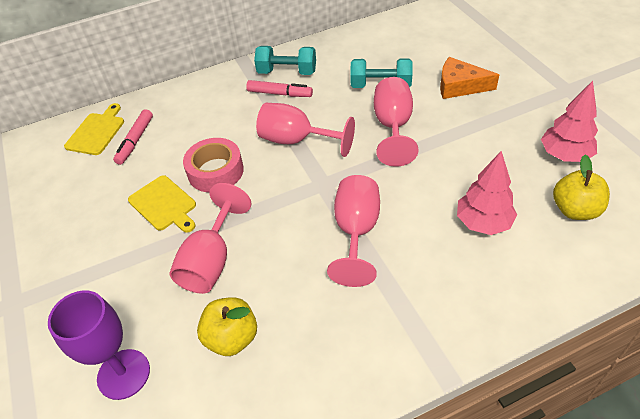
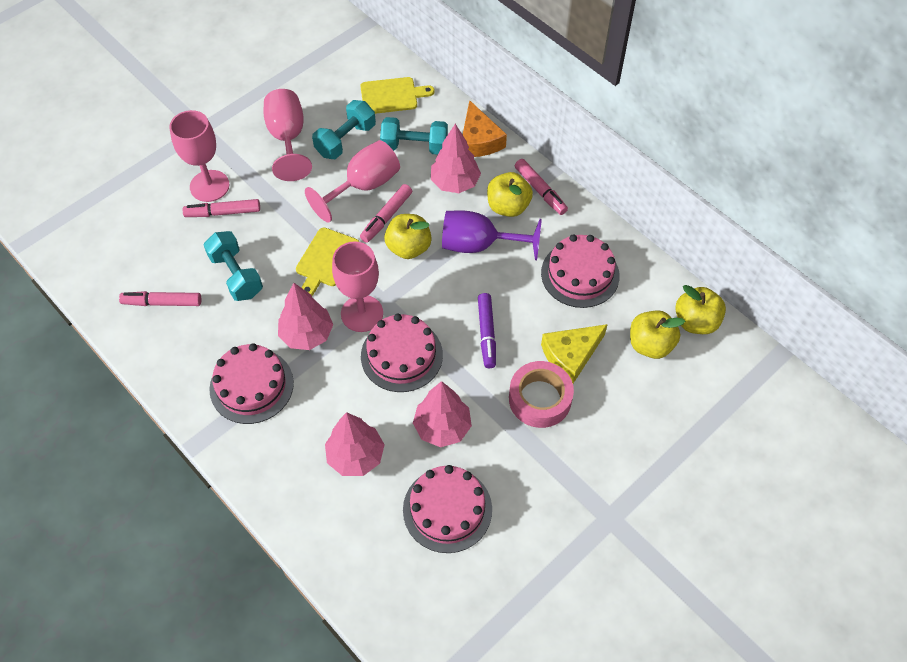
pink cake: 0 -> 4
pink marker: 2 -> 4
pink tree: 2 -> 4
purple marker: 0 -> 1
turquoise dumbbell: 2 -> 3
yellow apple: 2 -> 4
yellow cheese: 0 -> 1

